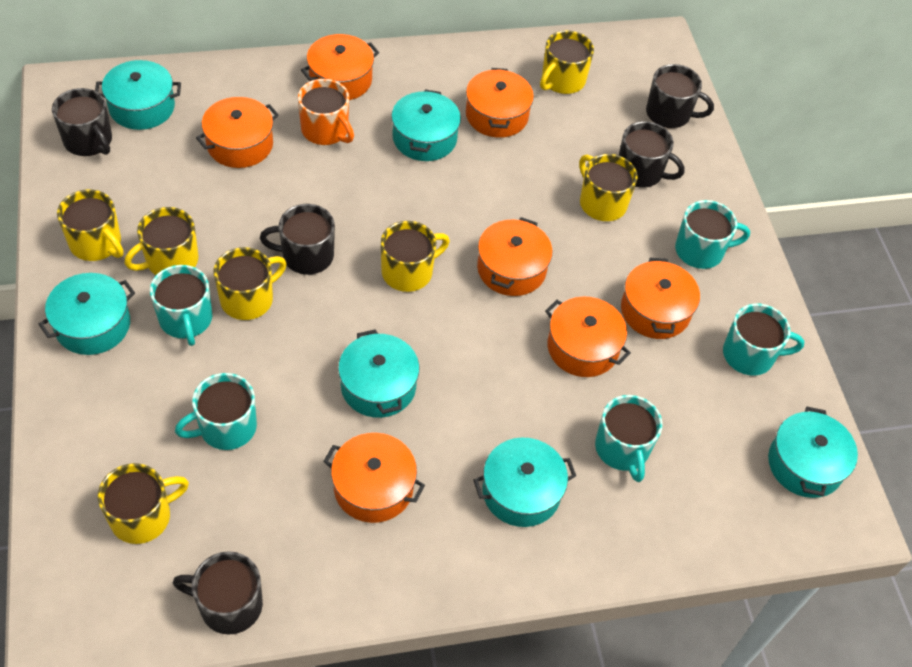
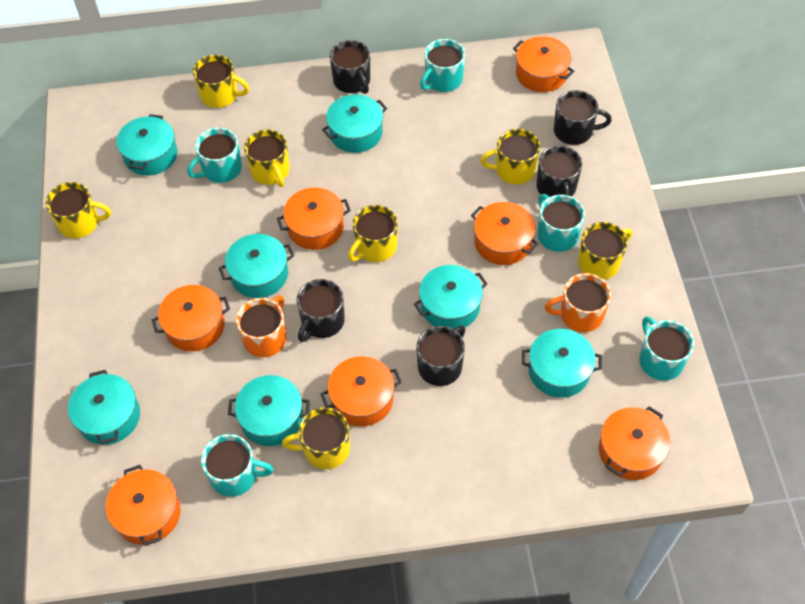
orange mug: 1 -> 2
turquoise pot: 6 -> 7

